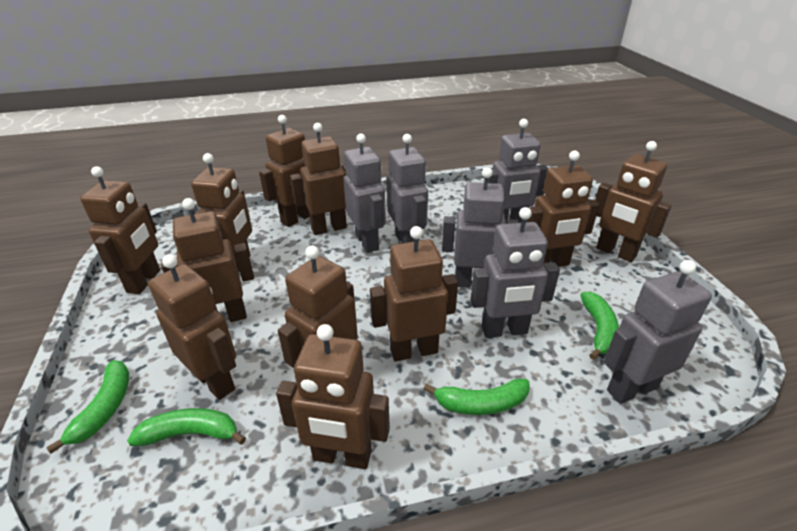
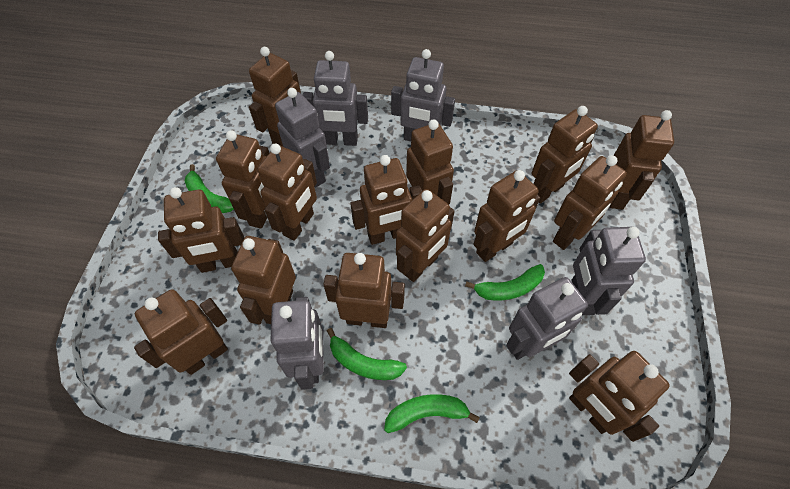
brown robot: 11 -> 15

